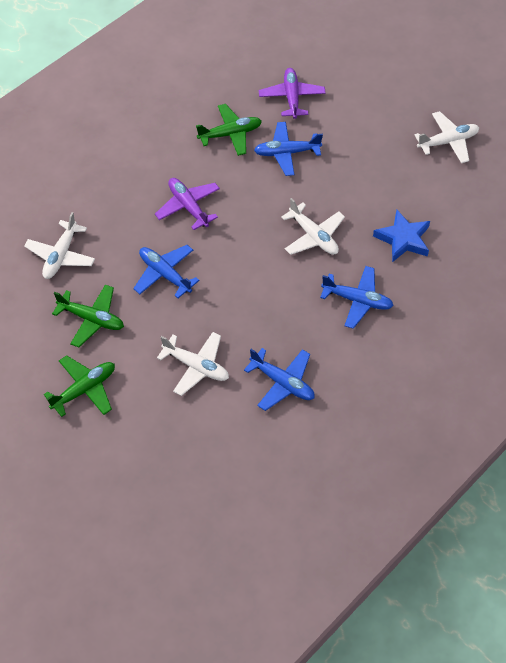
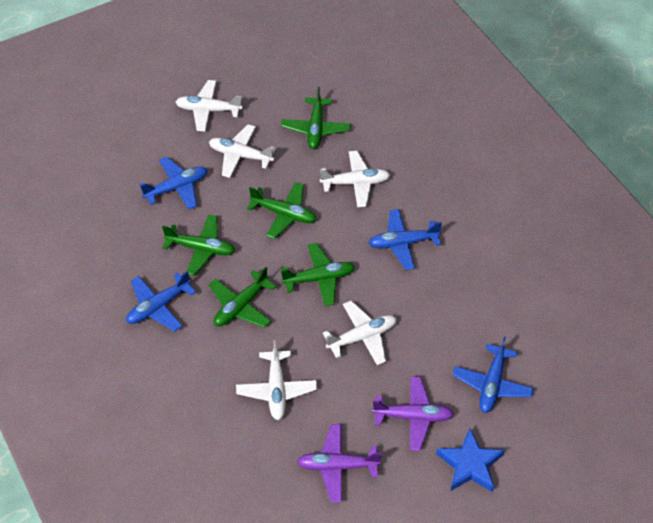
green plane: 3 -> 5
white plane: 4 -> 5

